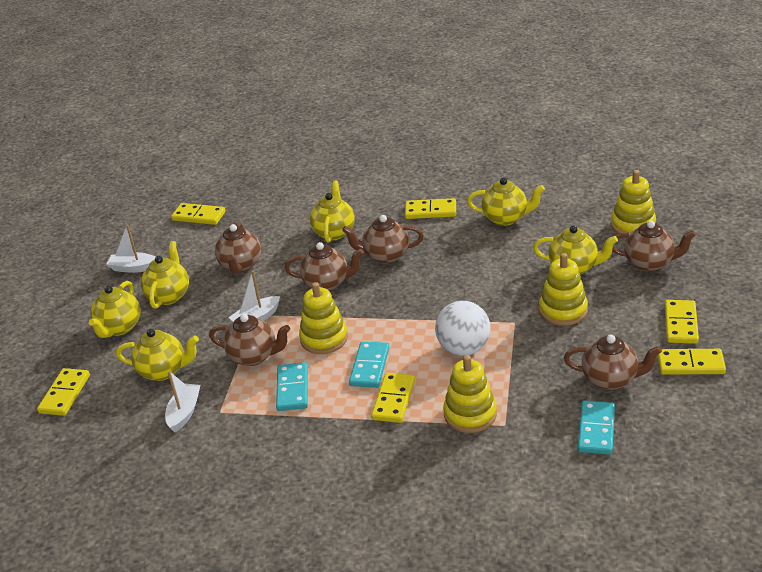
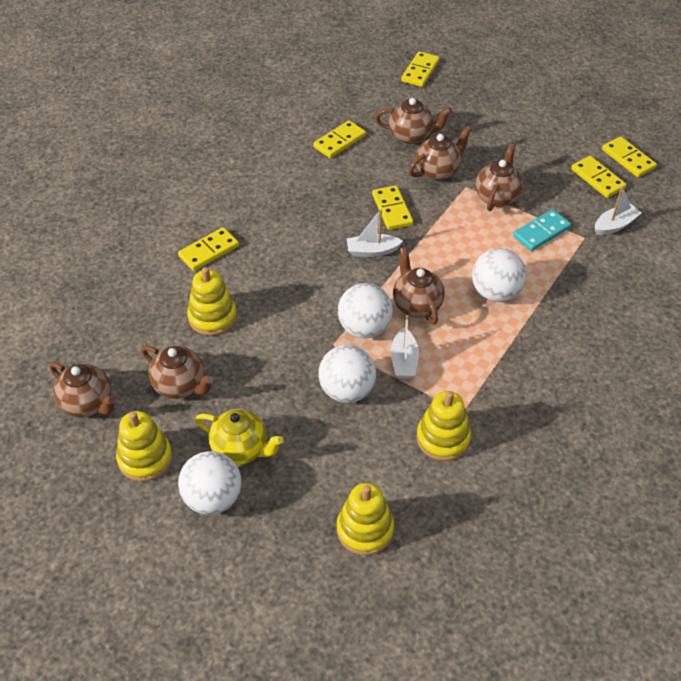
turquoise domino: 3 -> 1
white ball: 1 -> 4
yellow teapot: 6 -> 1

